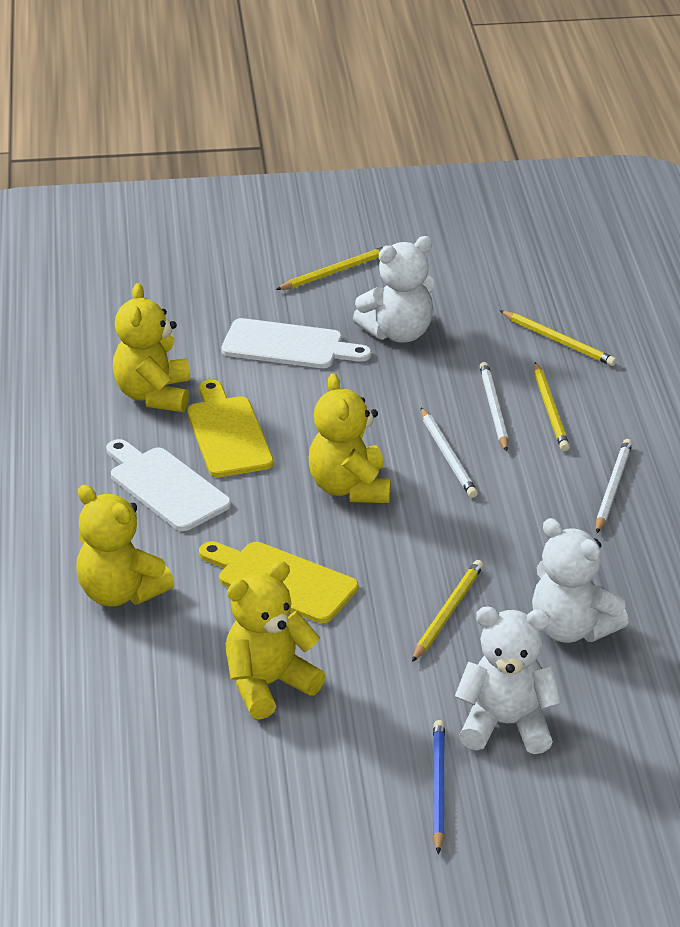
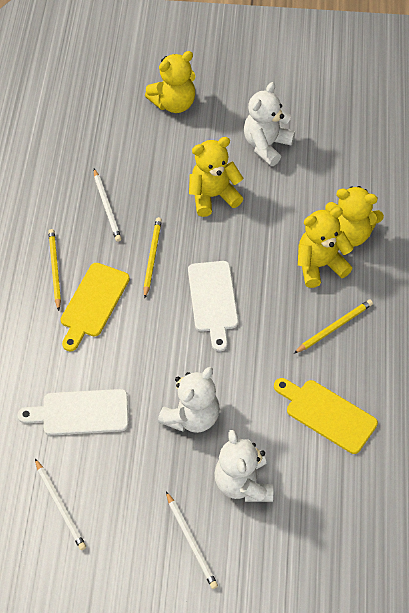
blue pencil: 1 -> 0
yellow pencil: 4 -> 3

